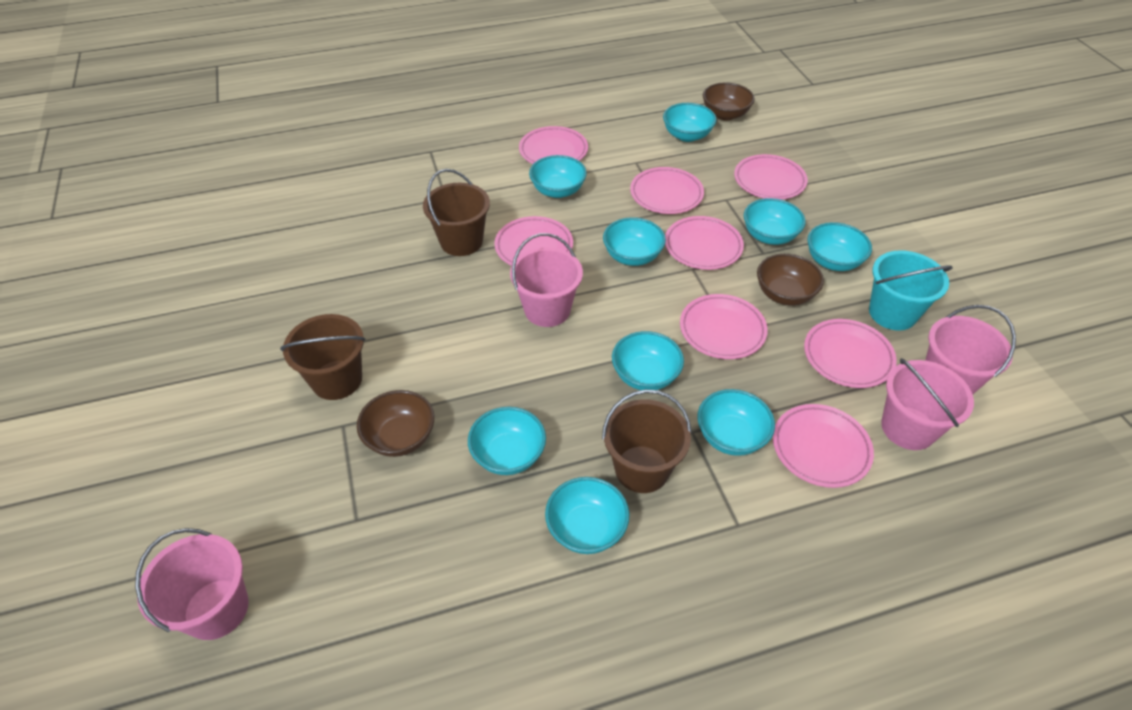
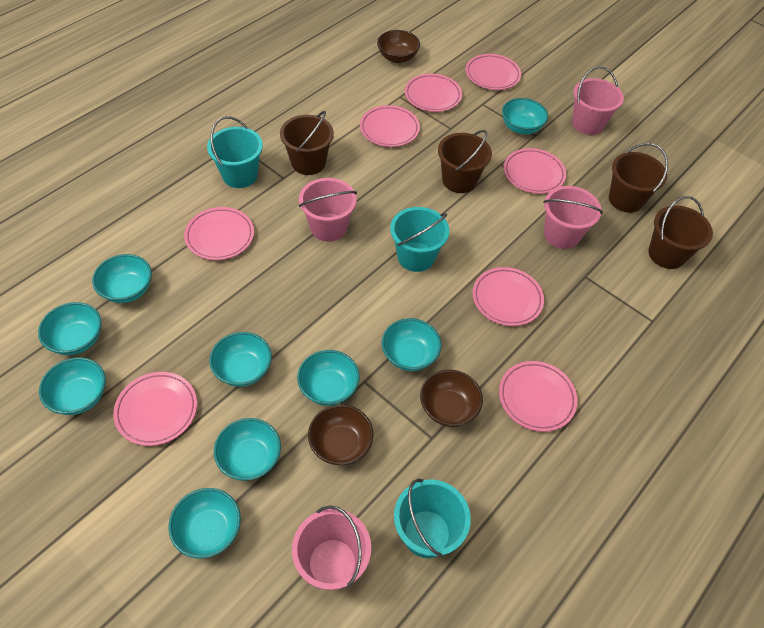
brown bucket: 3 -> 4
turquoise bucket: 1 -> 3

